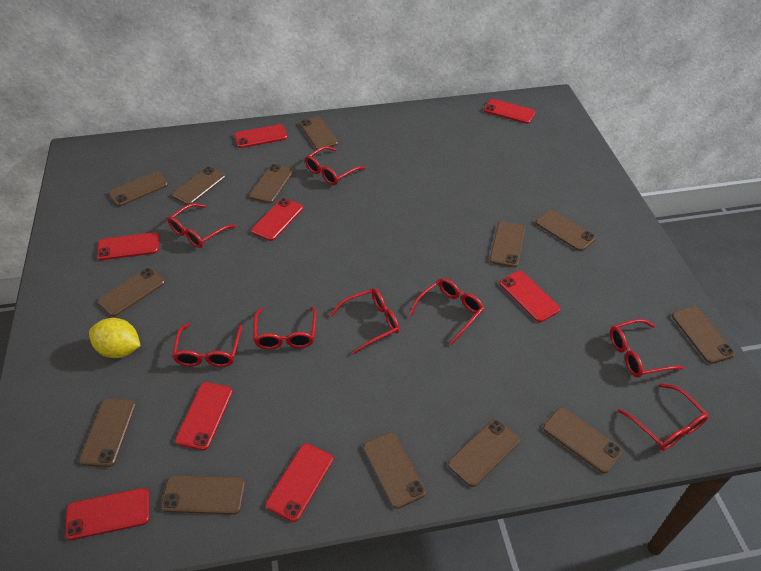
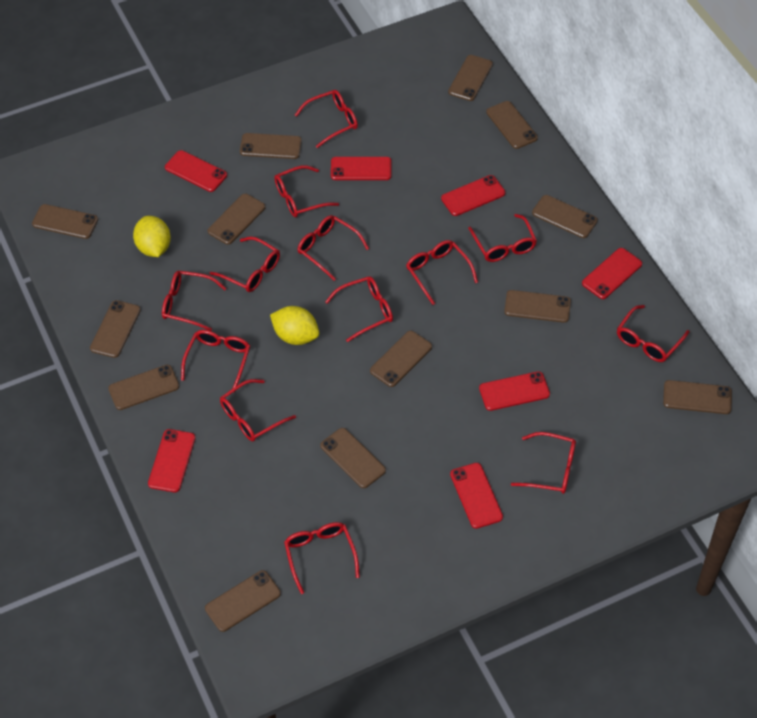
red glasses: 8 -> 13
red phone: 8 -> 7
yellow lemon: 1 -> 2

